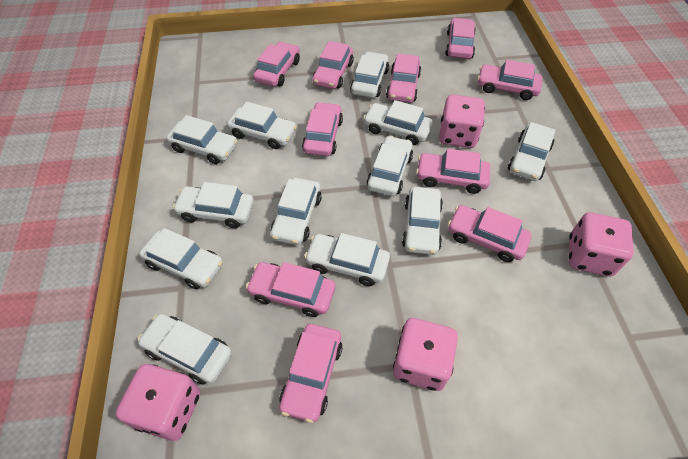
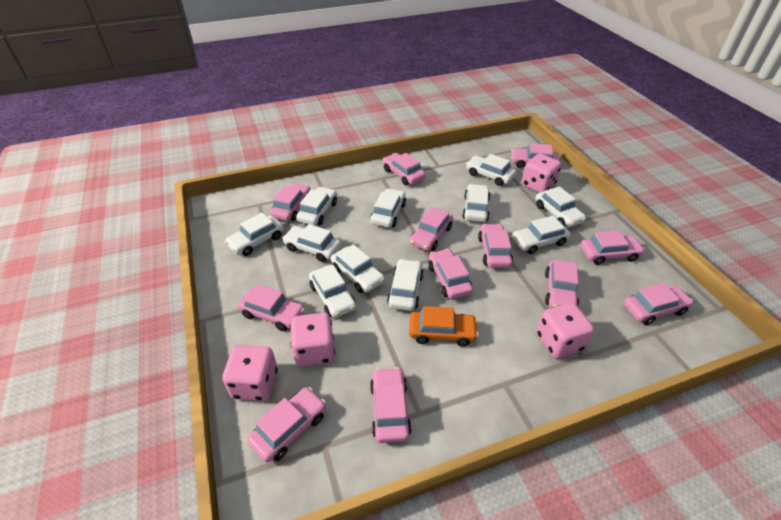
orange car: 0 -> 1
pink car: 10 -> 12
white car: 12 -> 11

